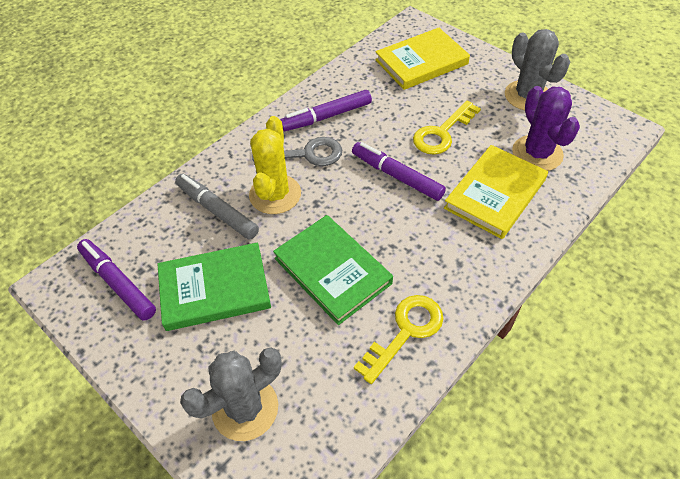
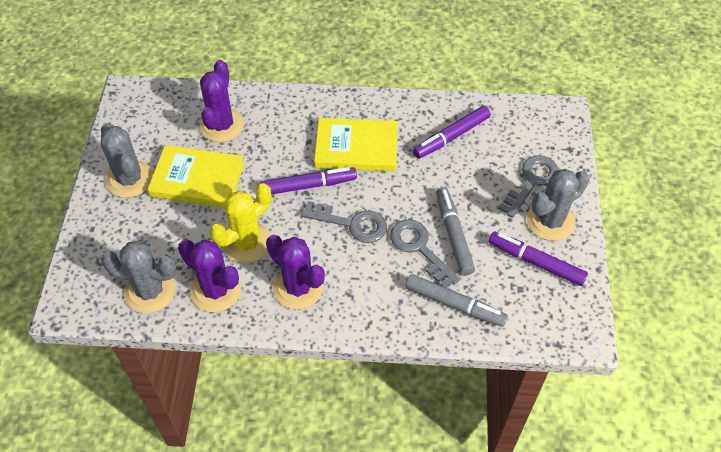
green book: 2 -> 0
grey cactus: 2 -> 3
grey key: 1 -> 3
grey marker: 1 -> 2
purple cactus: 1 -> 3
yellow key: 2 -> 0

